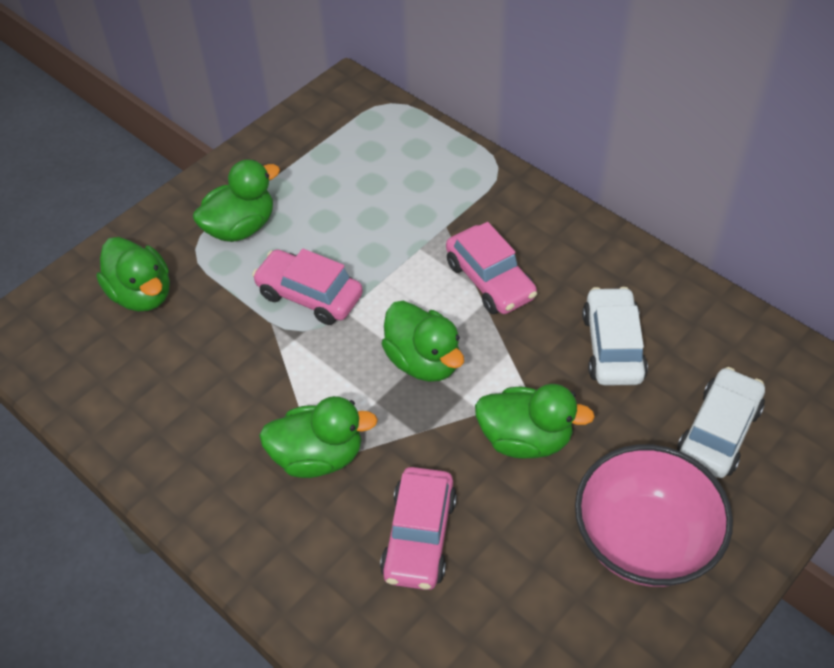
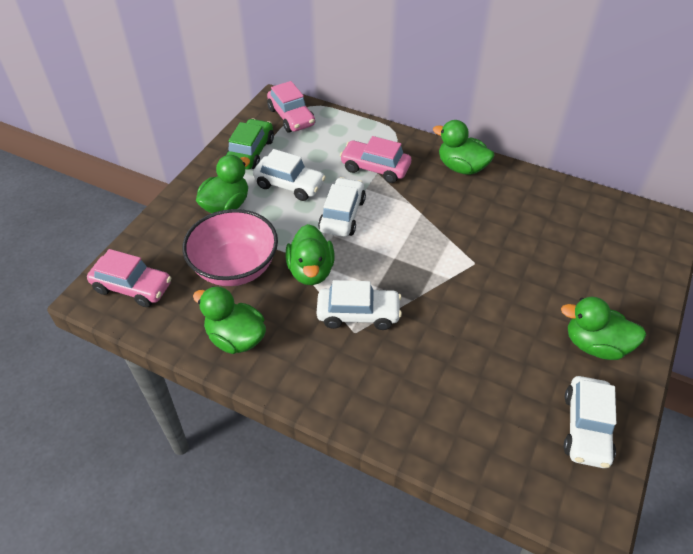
green car: 0 -> 1
white car: 2 -> 4

